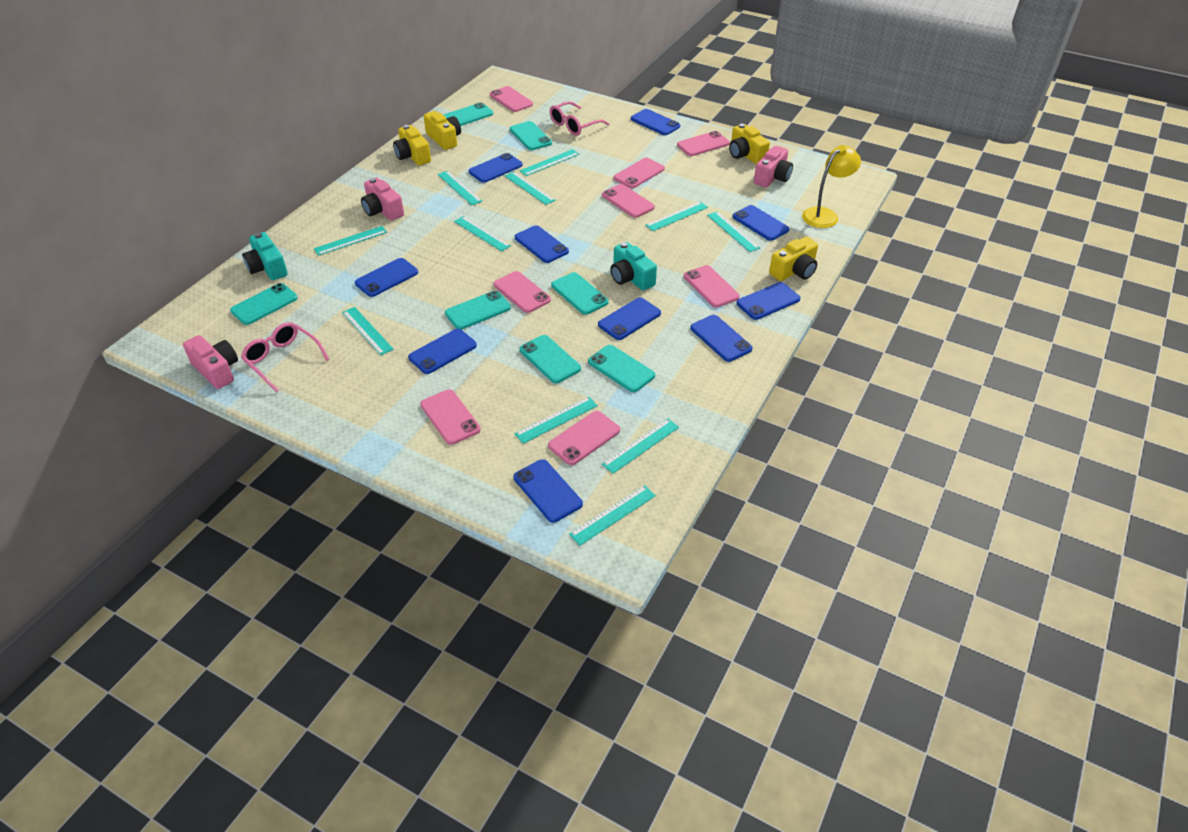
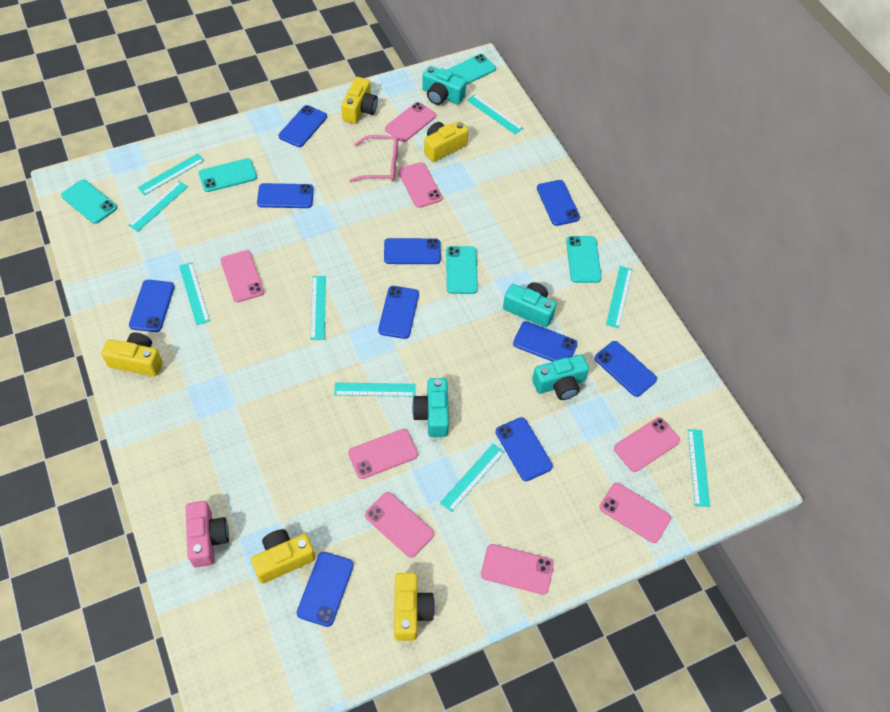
pink camera: 3 -> 1
pink glasses: 2 -> 1
turquoise camera: 2 -> 4
turquoise phone: 7 -> 5
turquoise ruler: 11 -> 9
yellow camera: 4 -> 5
yellow lamp: 1 -> 0

